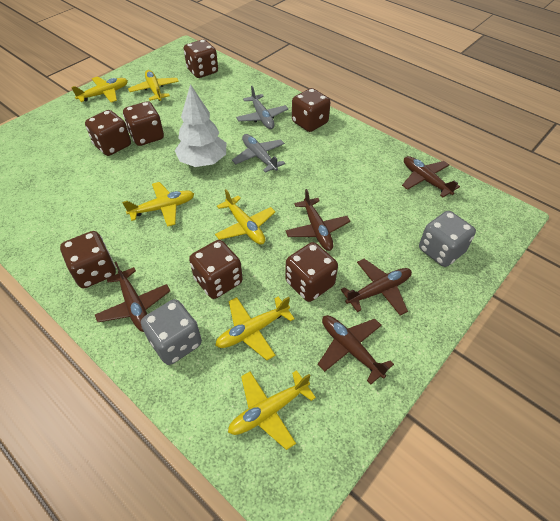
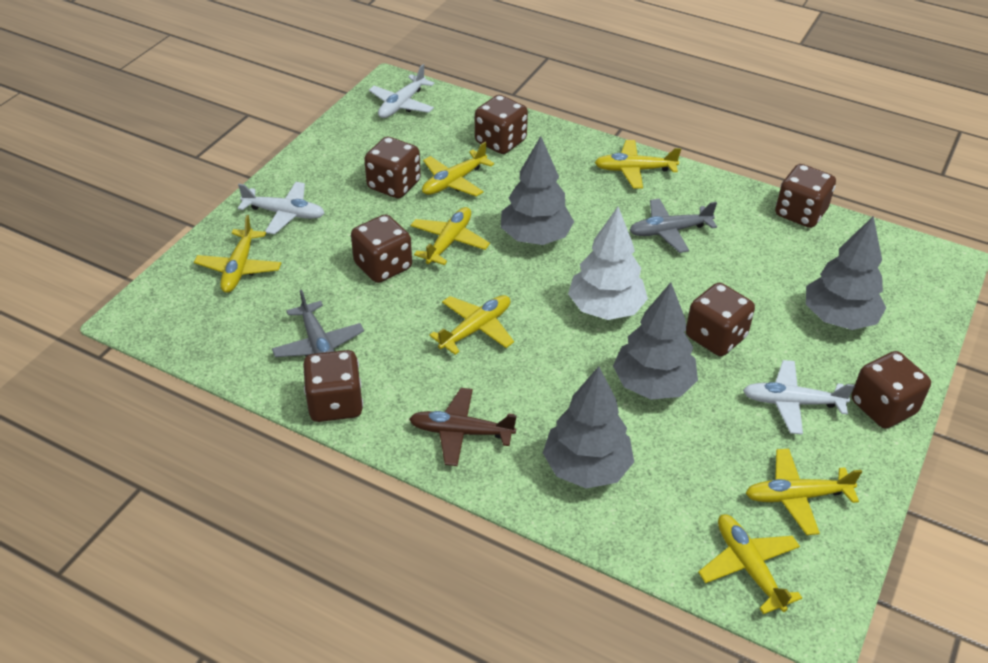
brown plane: 5 -> 1
grey dice: 2 -> 0
grey tree: 0 -> 4
white plane: 0 -> 3
yellow plane: 6 -> 7

